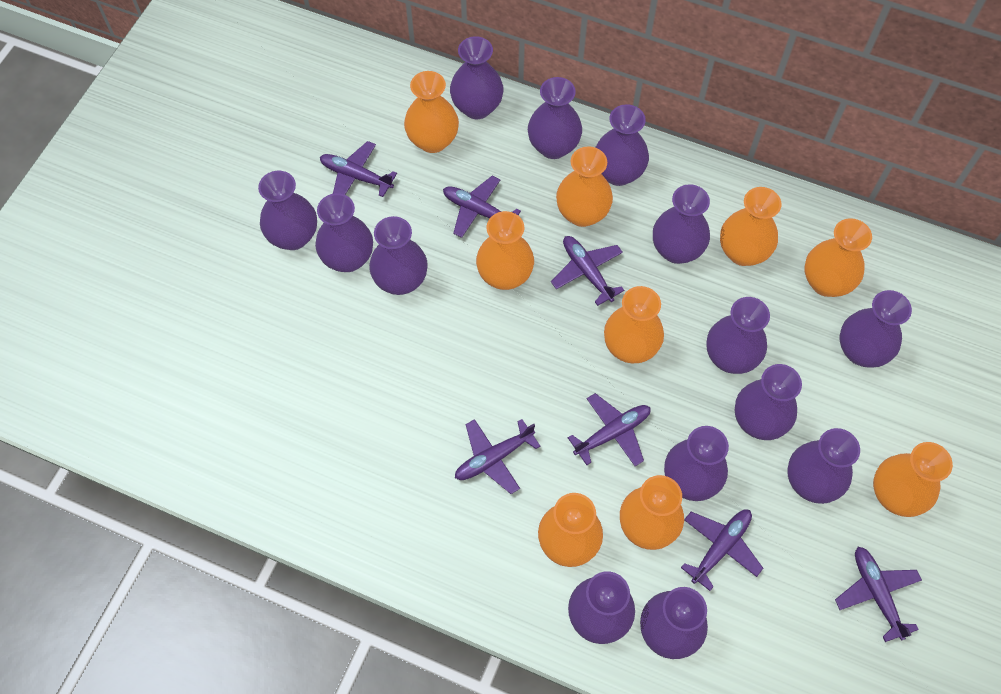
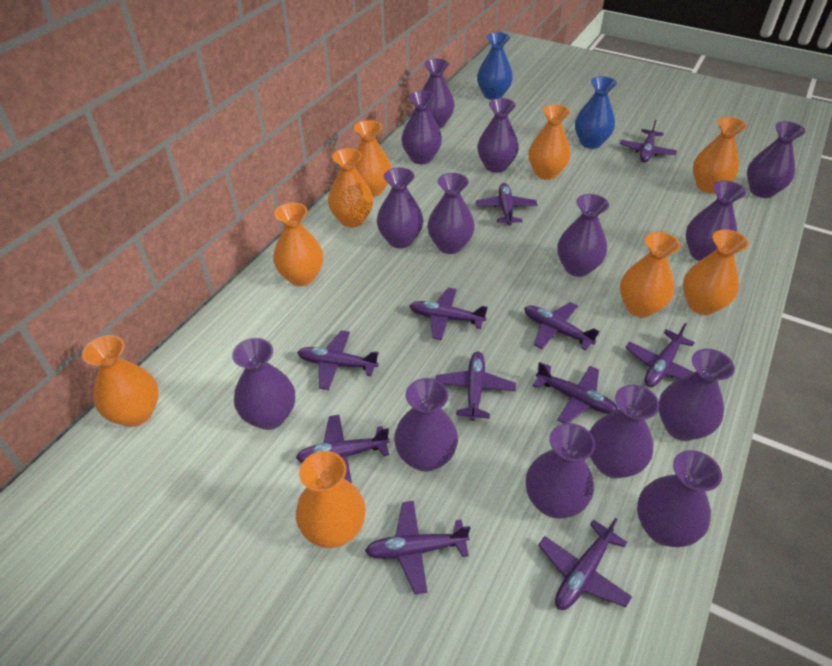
blue vase: 0 -> 2
purple plane: 7 -> 11

